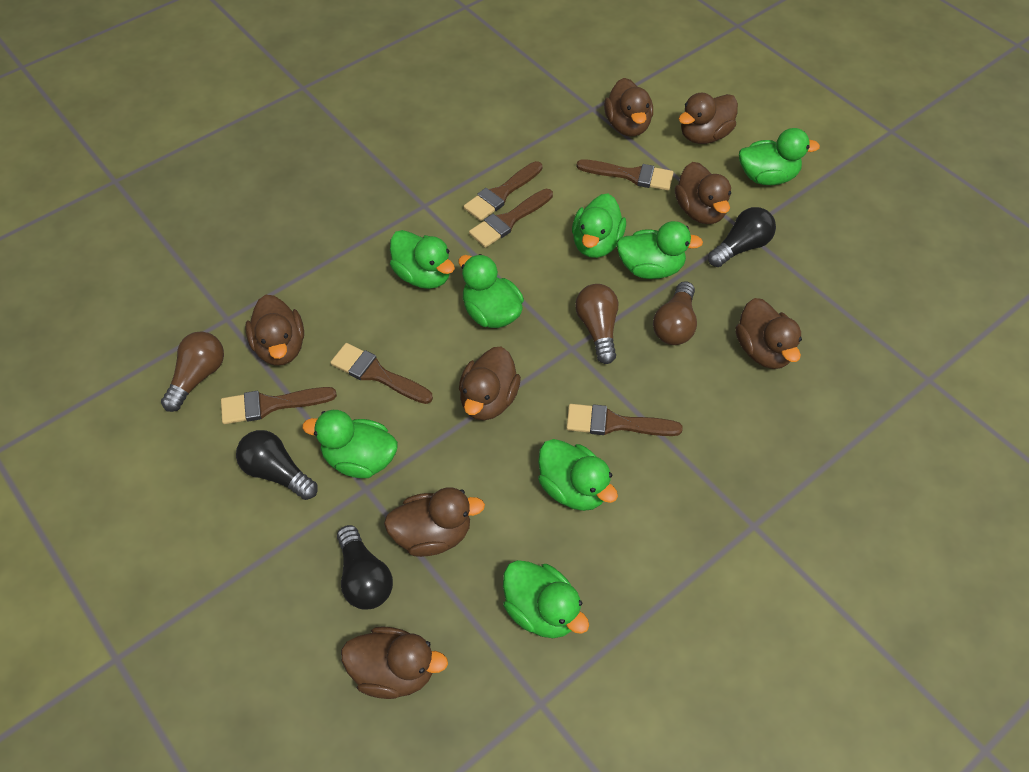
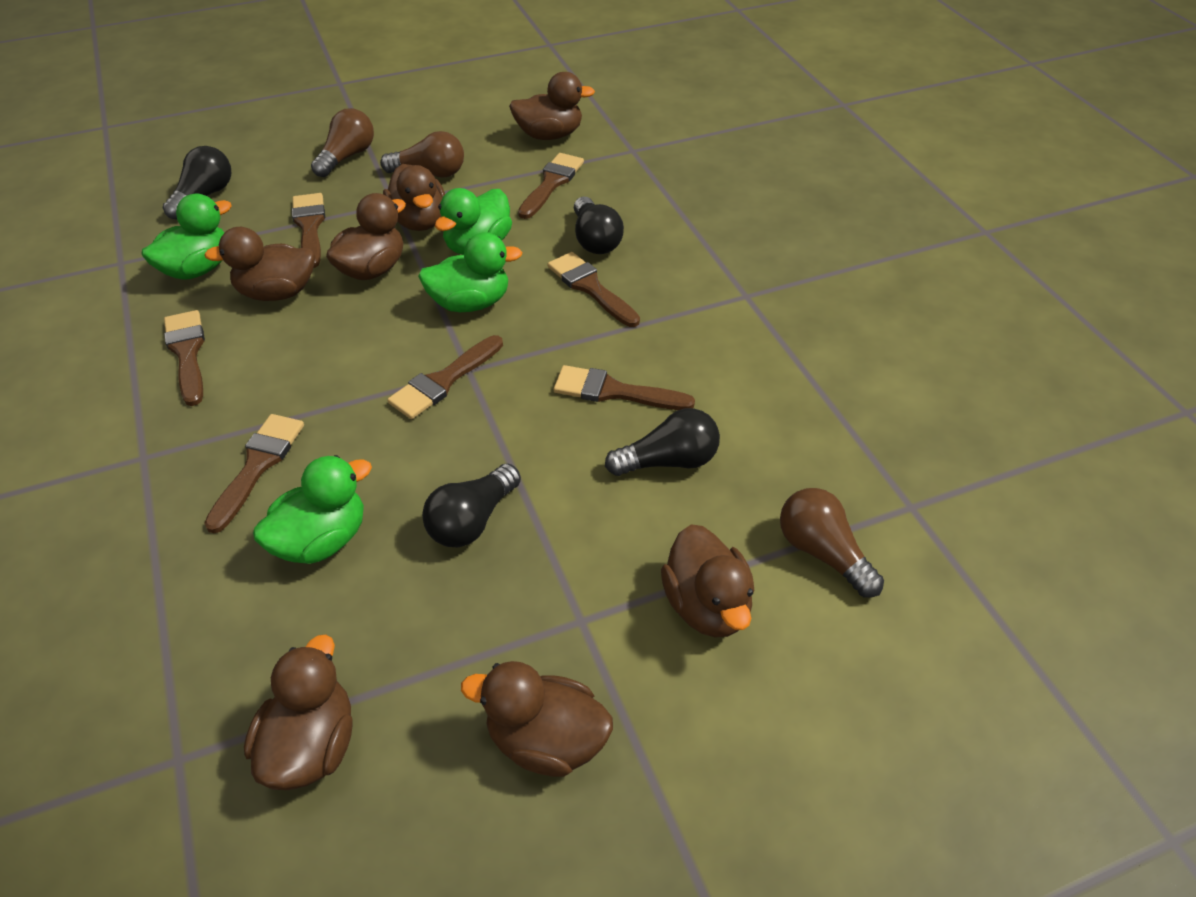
black light bulb: 3 -> 4
brown brush: 6 -> 7
brown duck: 8 -> 7
green duck: 8 -> 4

